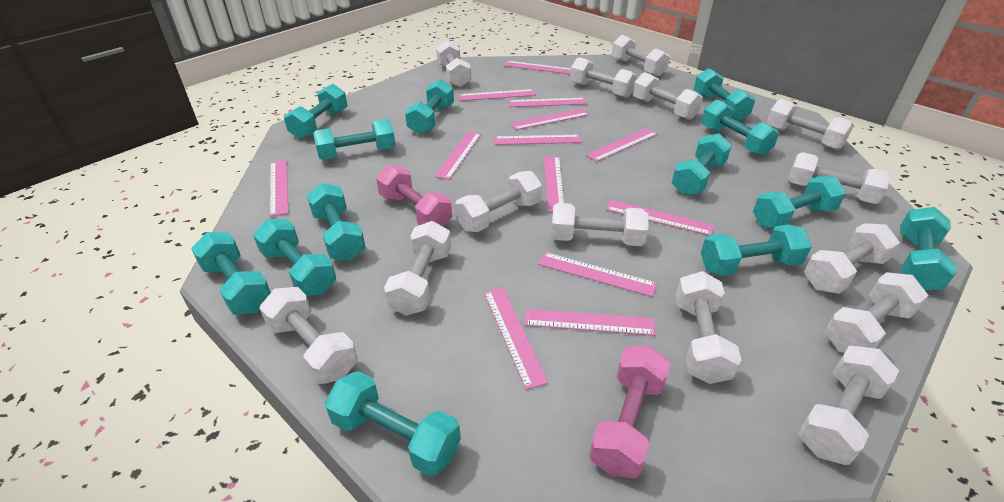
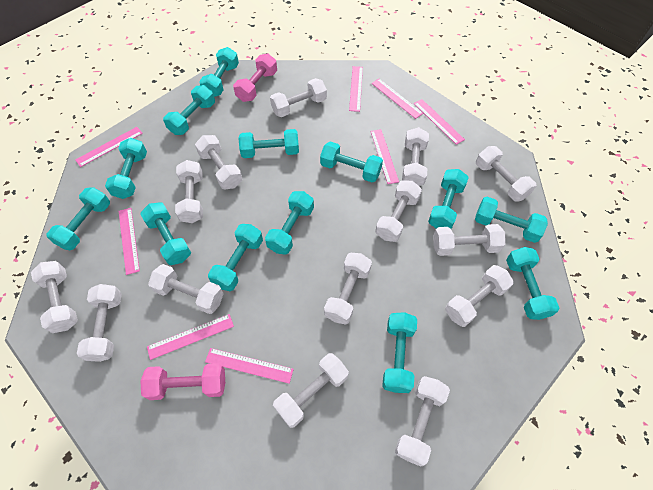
pink ruler: 13 -> 8

